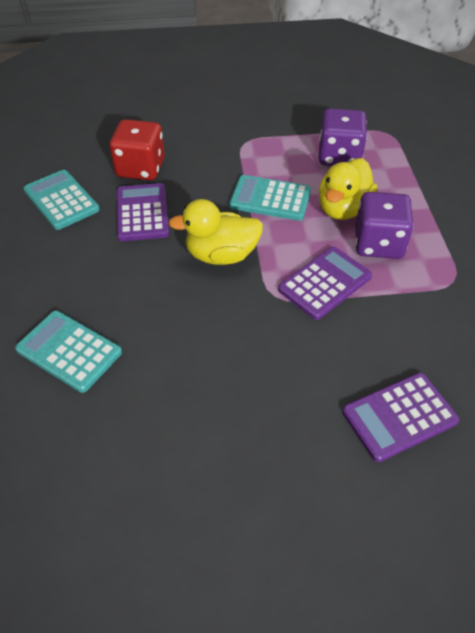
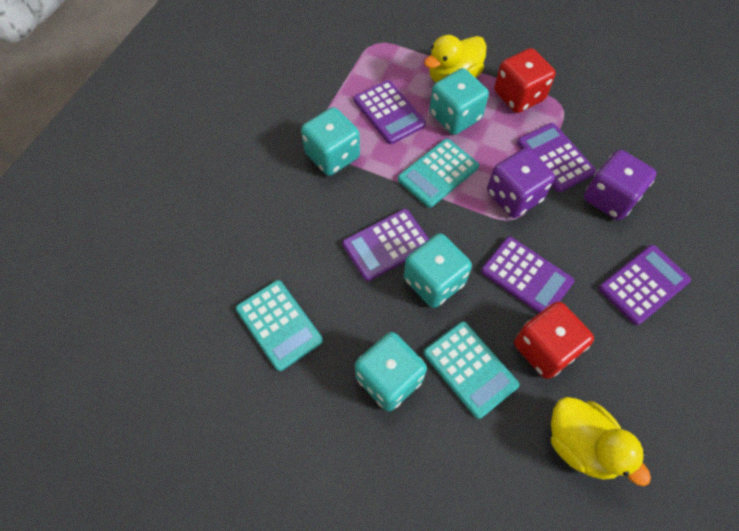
purple calculator: 3 -> 5
red dice: 1 -> 2
turquoise dice: 0 -> 4

